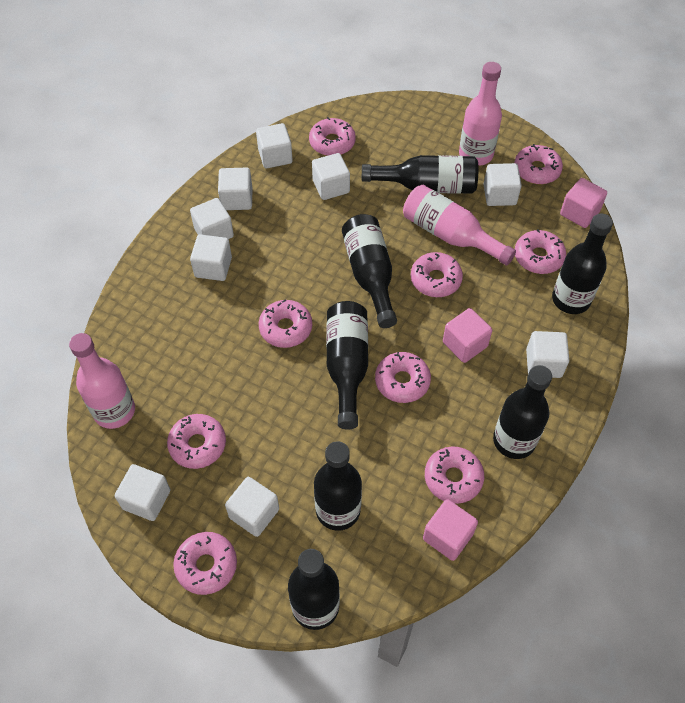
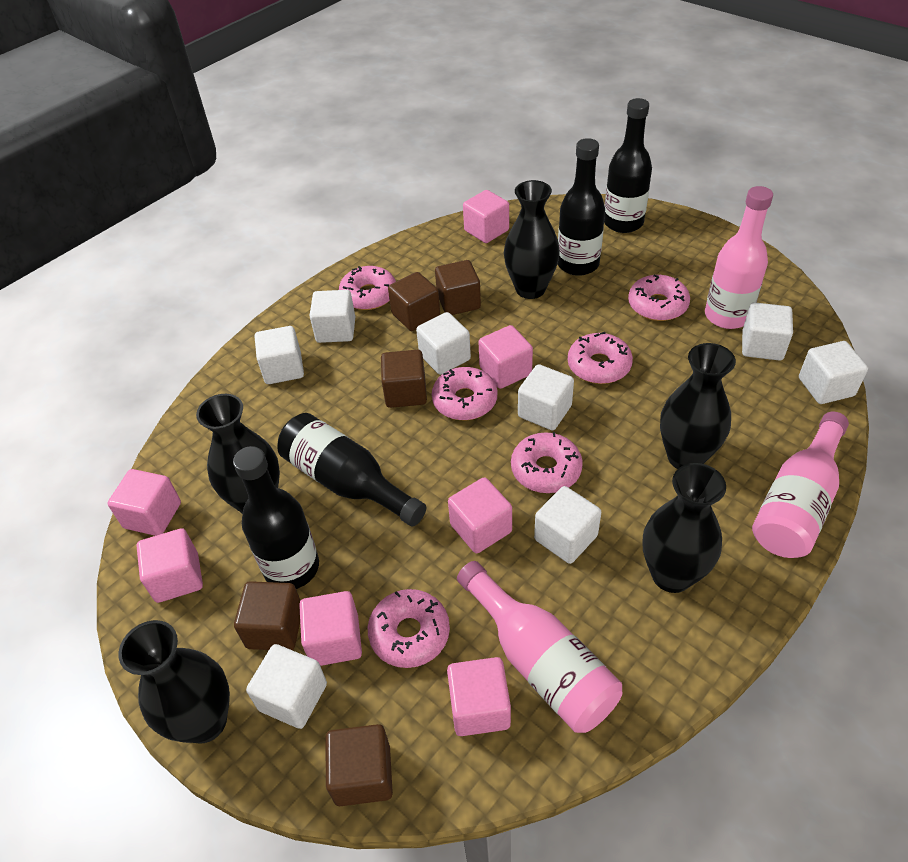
black bottle: 7 -> 4
black vase: 0 -> 5
brown cube: 0 -> 5
pink cube: 3 -> 7
pink donut: 9 -> 6
white cube: 9 -> 8

